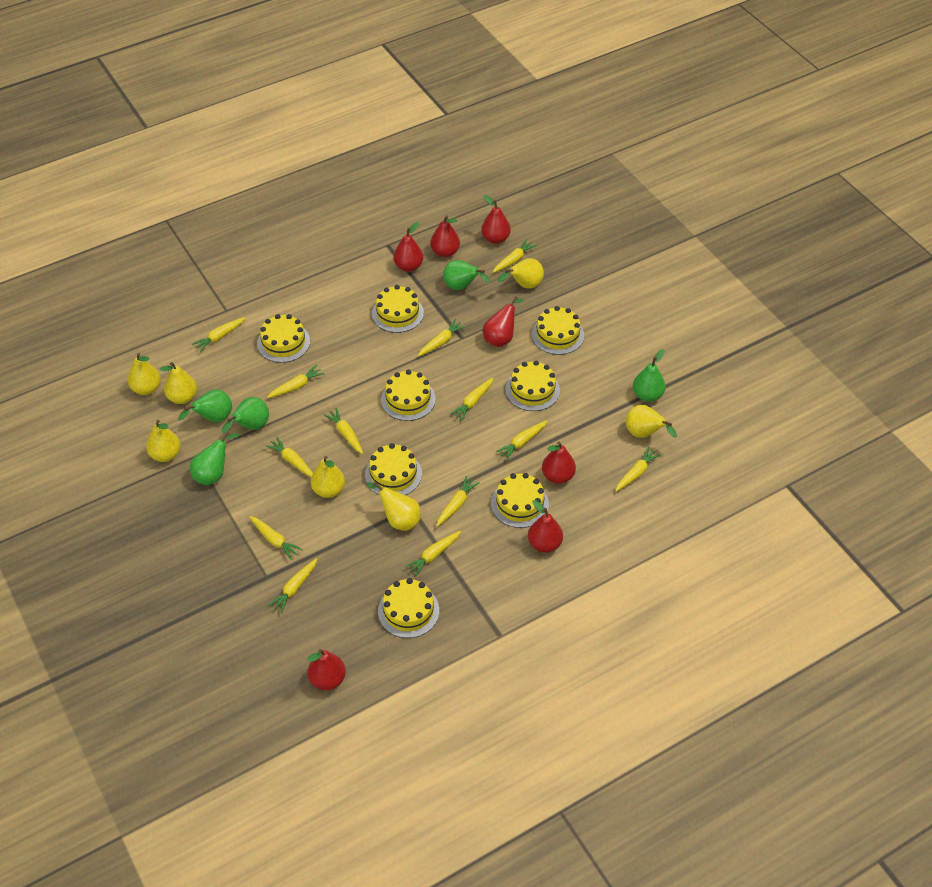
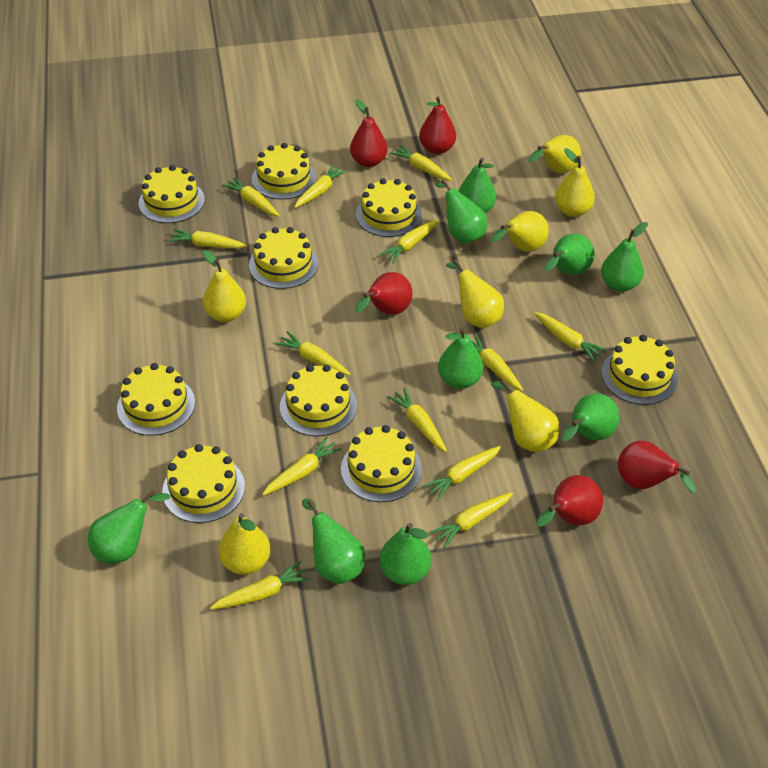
green pear: 5 -> 9
red pear: 7 -> 5
yellow cake: 8 -> 9

